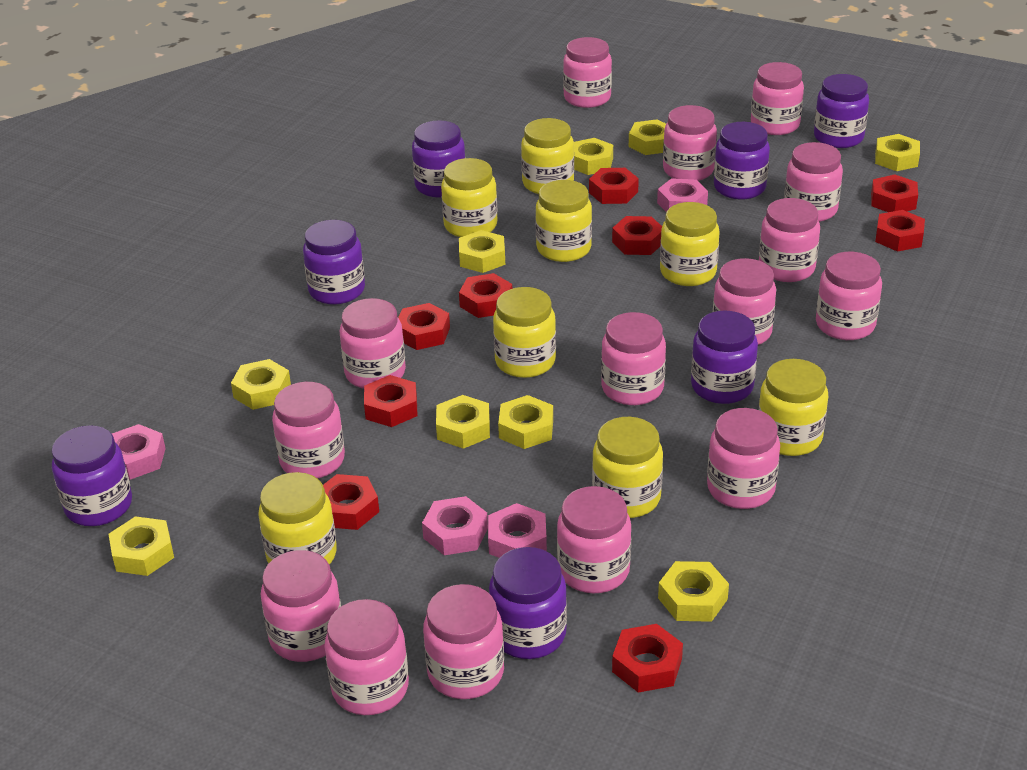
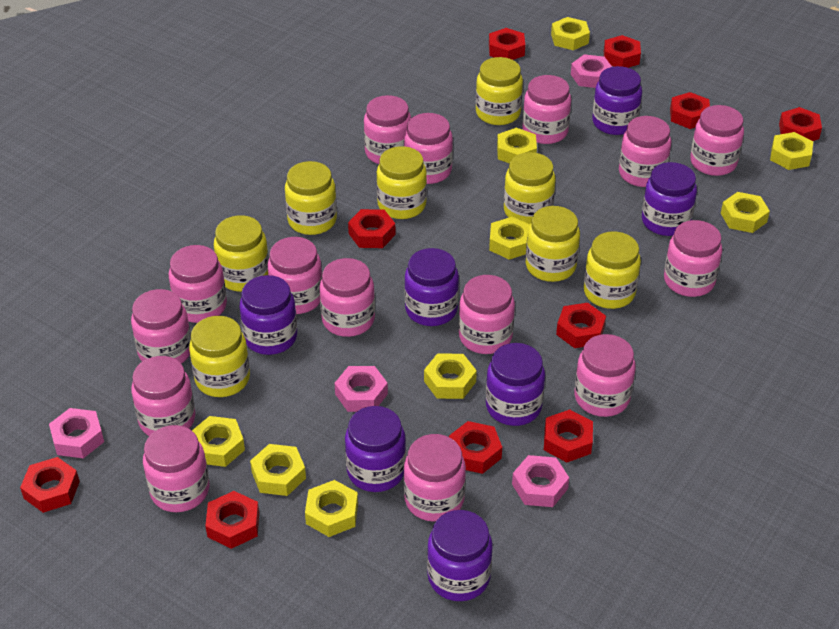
red nut: 9 -> 10

